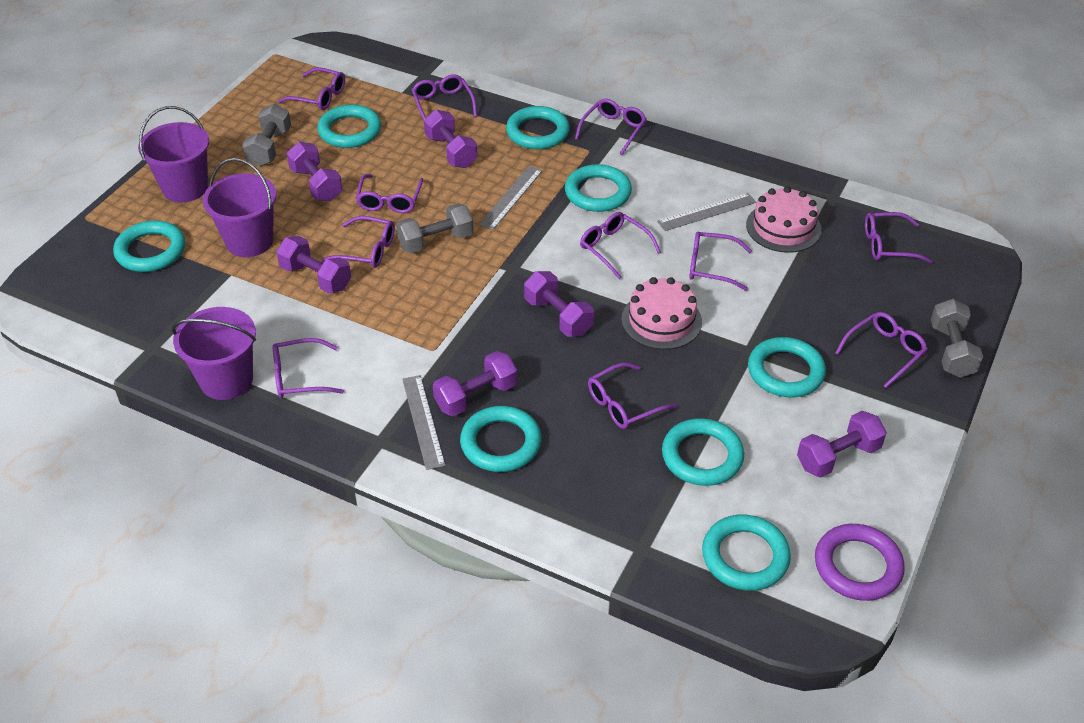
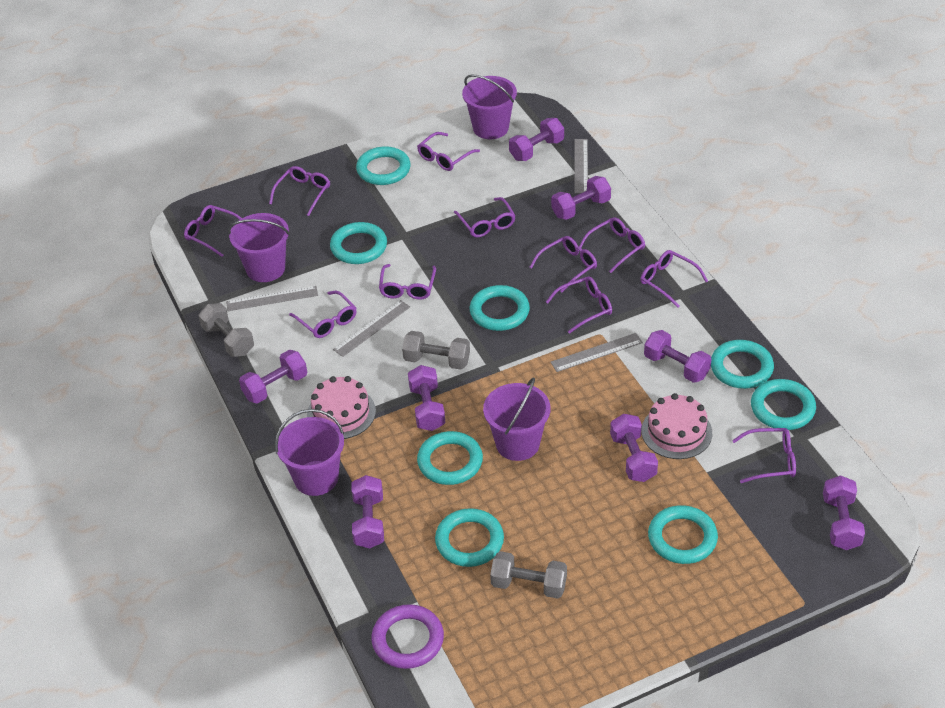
grey ruler: 3 -> 4
purple bucket: 3 -> 4
purple dumbbell: 6 -> 8

